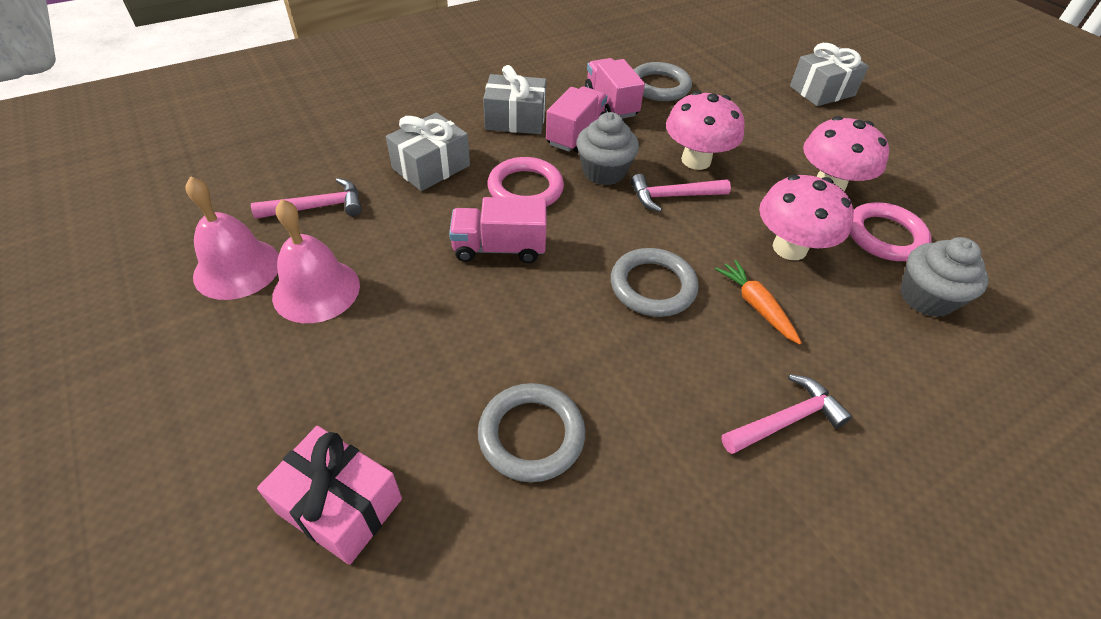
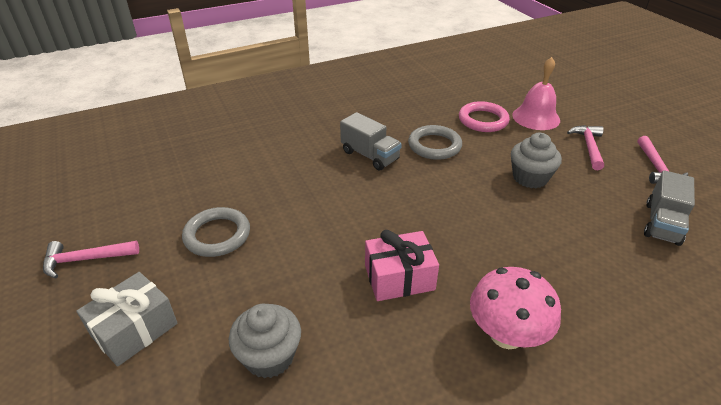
grey gift: 3 -> 1
grey ring: 3 -> 2
grey truck: 0 -> 2
orange carrot: 1 -> 0
pink bell: 2 -> 1
pink mushroom: 3 -> 1
pink ring: 2 -> 1
pink truck: 3 -> 0

